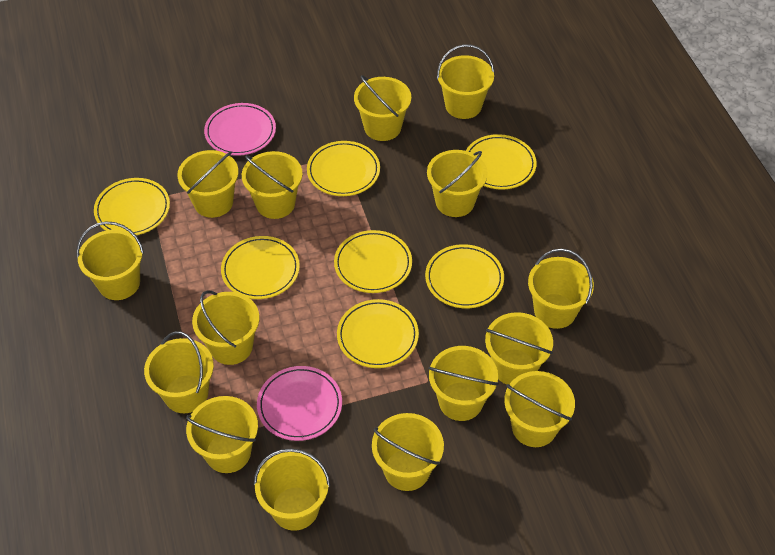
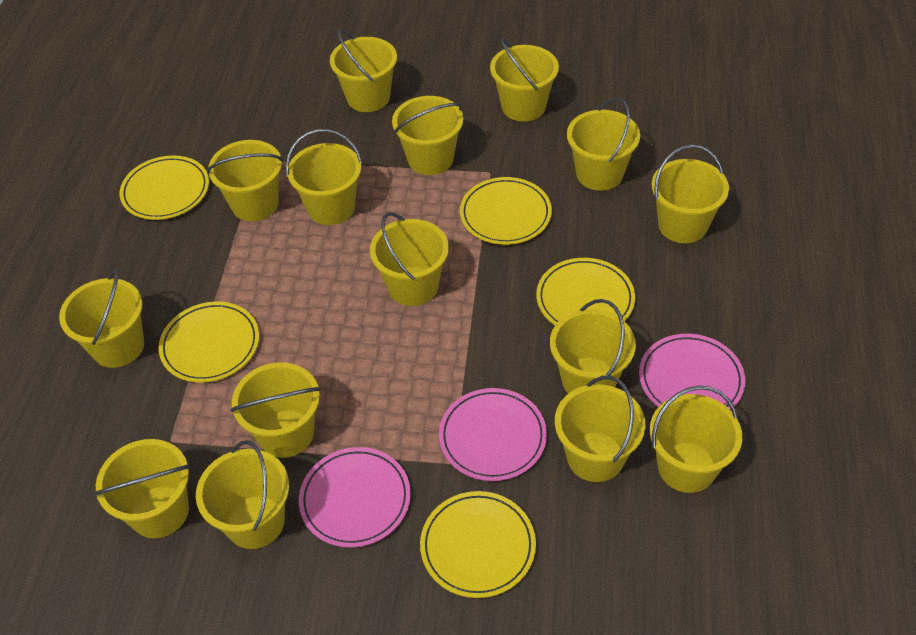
pink plate: 2 -> 3
yellow plate: 7 -> 5

